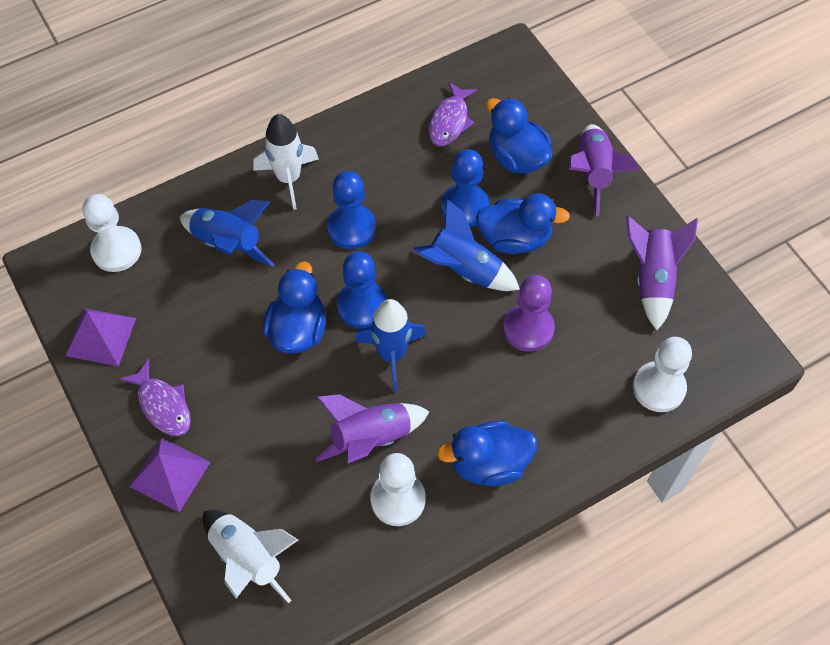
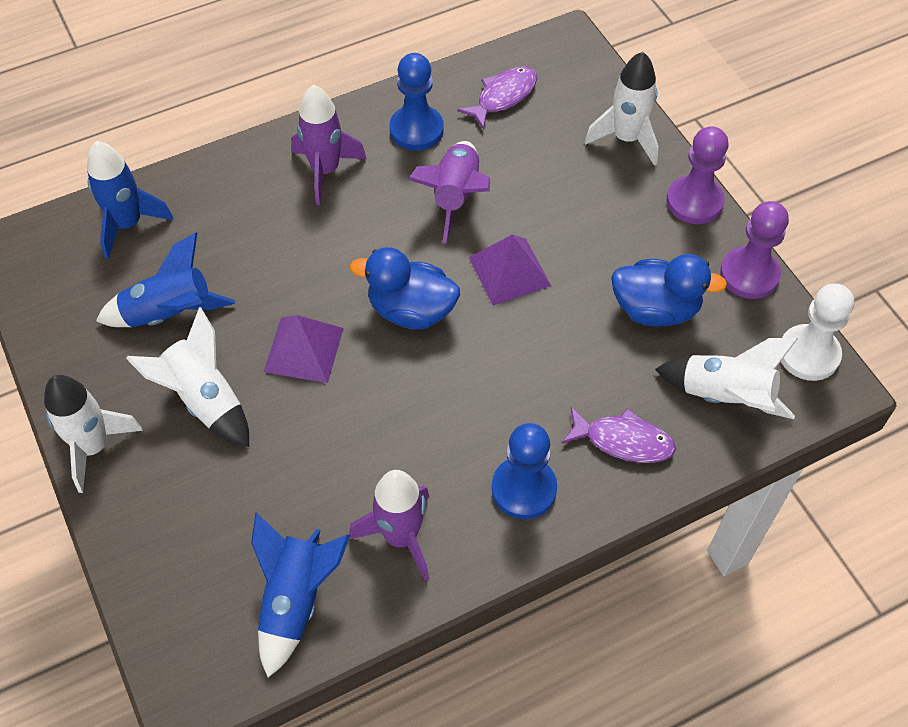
blue duck: 4 -> 2
blue pawn: 3 -> 2
purple pawn: 1 -> 2
white pawn: 3 -> 1
white rocket: 2 -> 4

